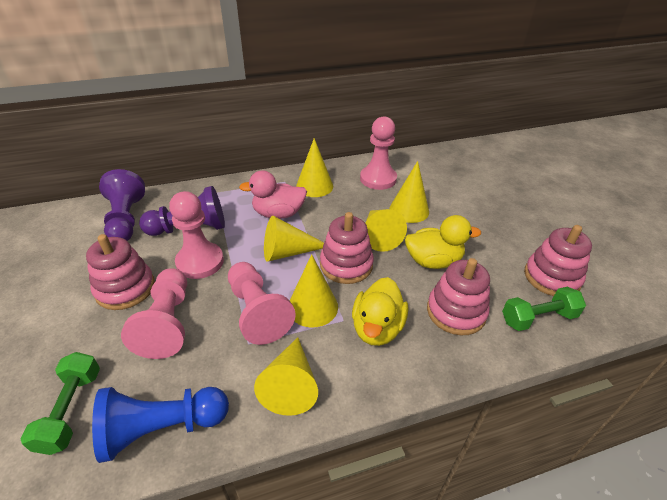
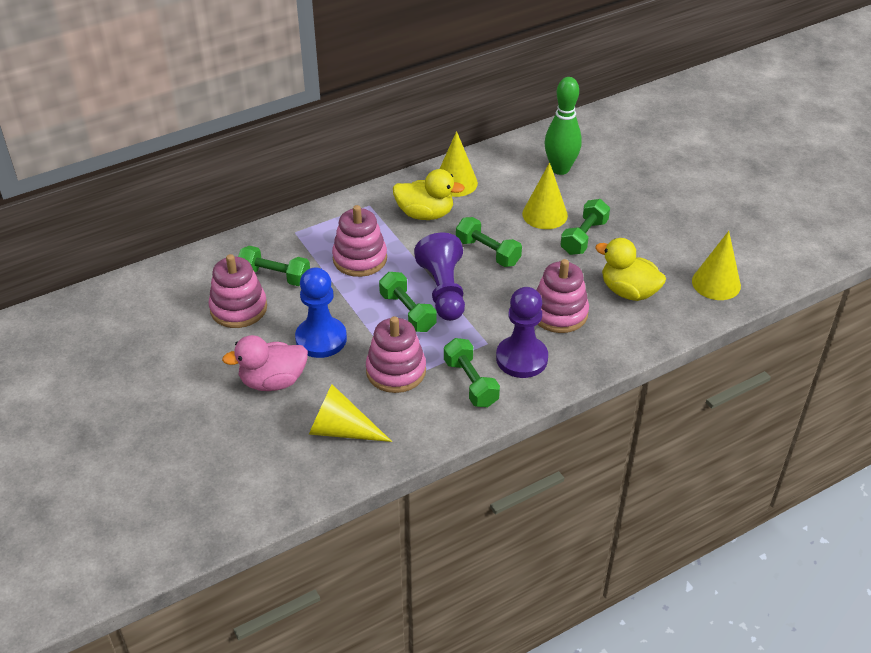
green bowling pin: 0 -> 1
green dumbbell: 2 -> 5
pink pawn: 4 -> 0
yellow cone: 6 -> 4

